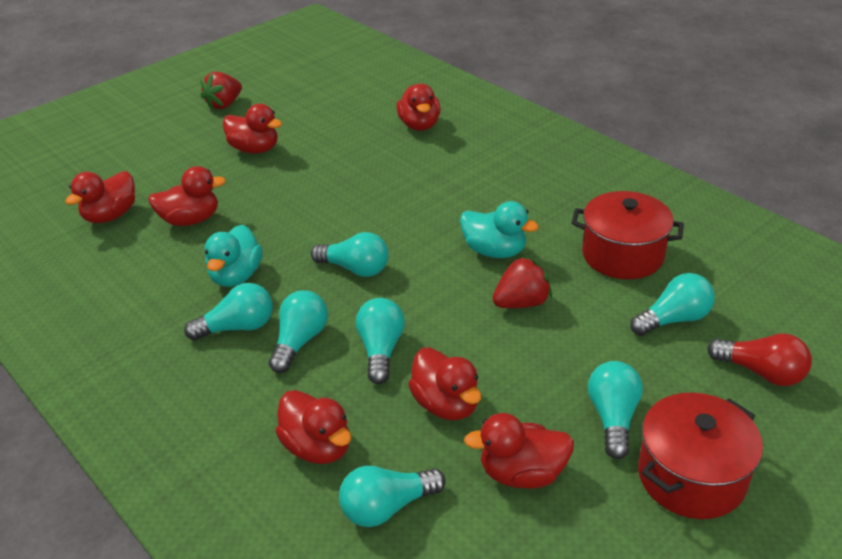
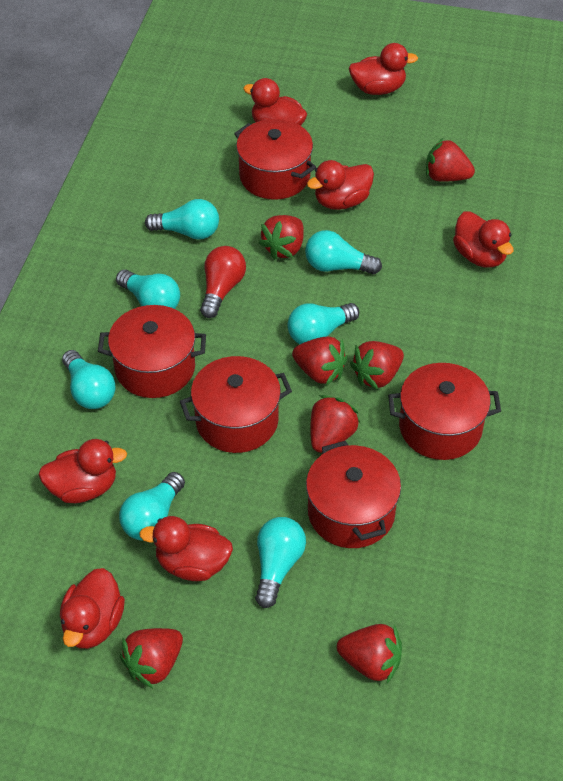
red pot: 2 -> 5
red strawberry: 2 -> 7
turquoise duck: 2 -> 0

